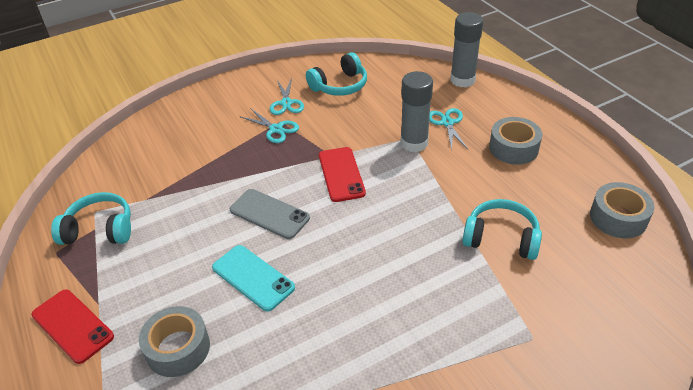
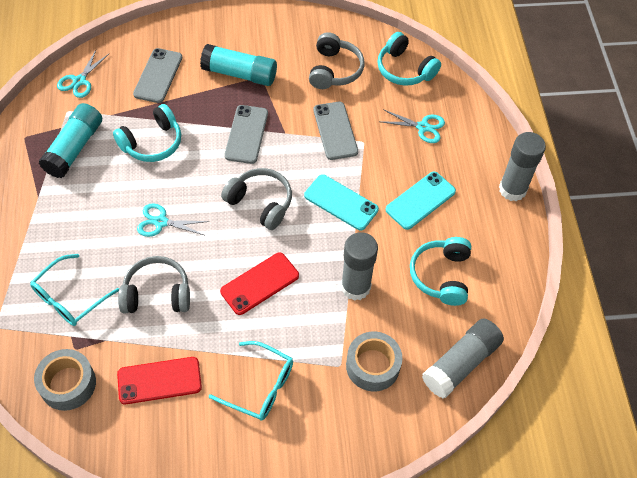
grey glue stick: 2 -> 3
grey headphones: 0 -> 3
grey phone: 1 -> 3
grey tape: 3 -> 2
turquoise glasses: 0 -> 2
turquoise glue stick: 0 -> 2
turquoise phone: 1 -> 2

